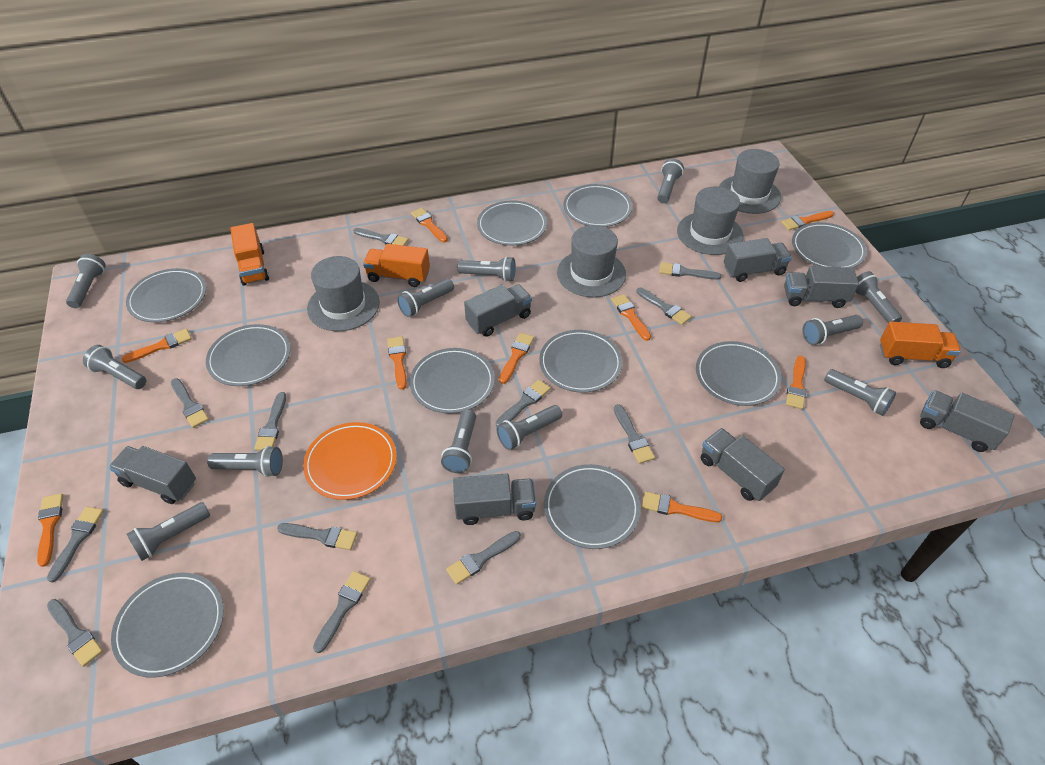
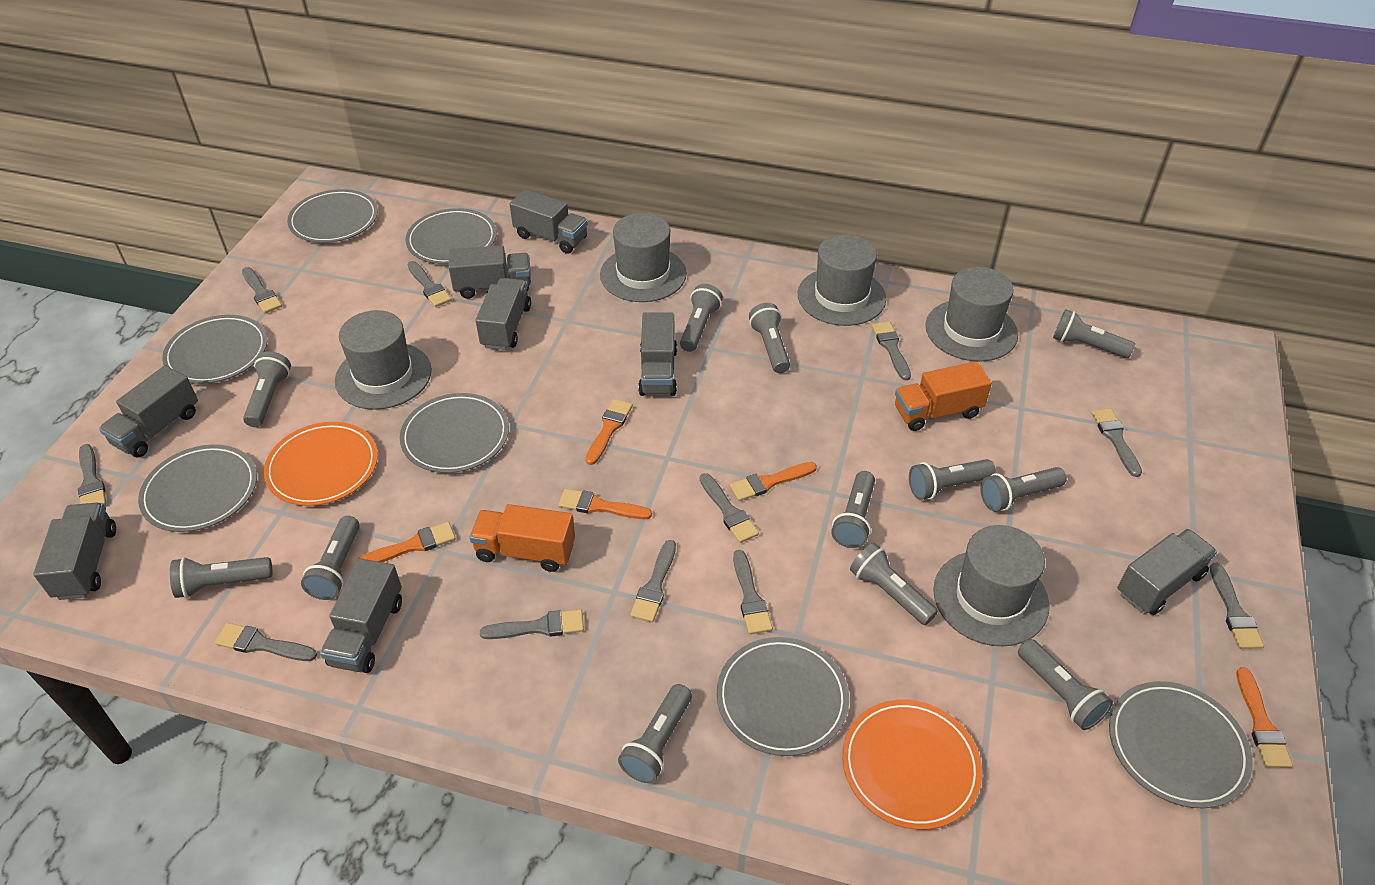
grey brush: 12 -> 11
grey hat: 4 -> 5
grey plate: 10 -> 7
grey truck: 7 -> 8
orange brush: 9 -> 5
orange plate: 1 -> 2
orange truck: 3 -> 2

